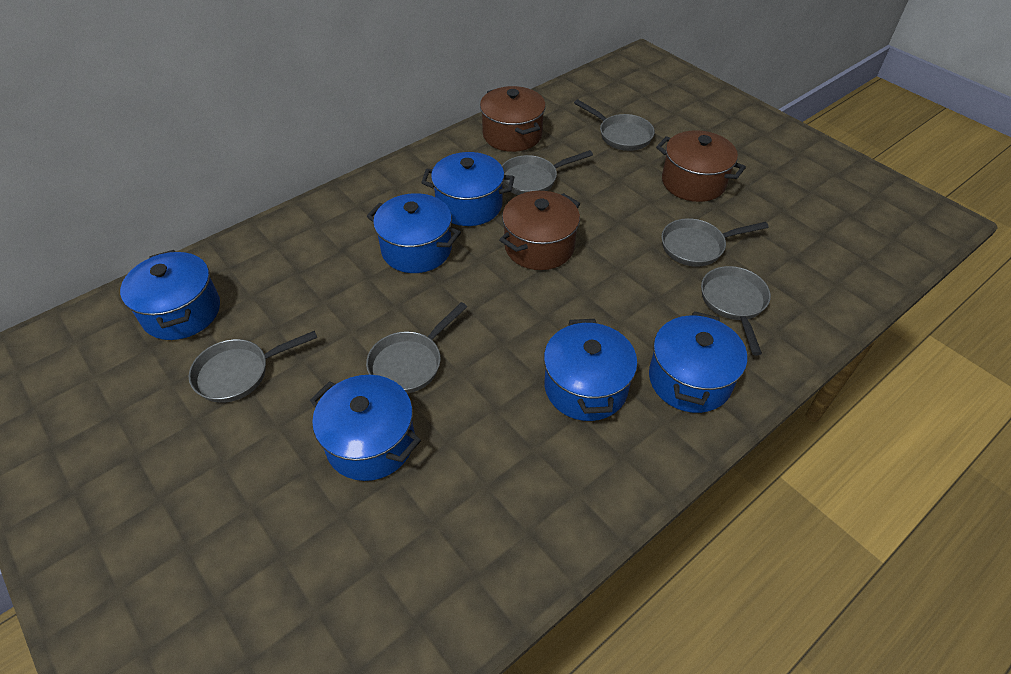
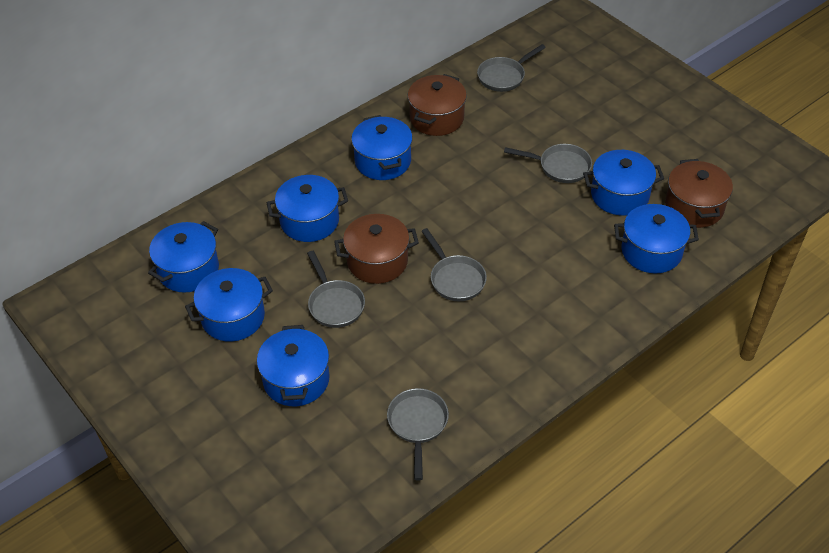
blue pot: 6 -> 7
grey pan: 6 -> 5

